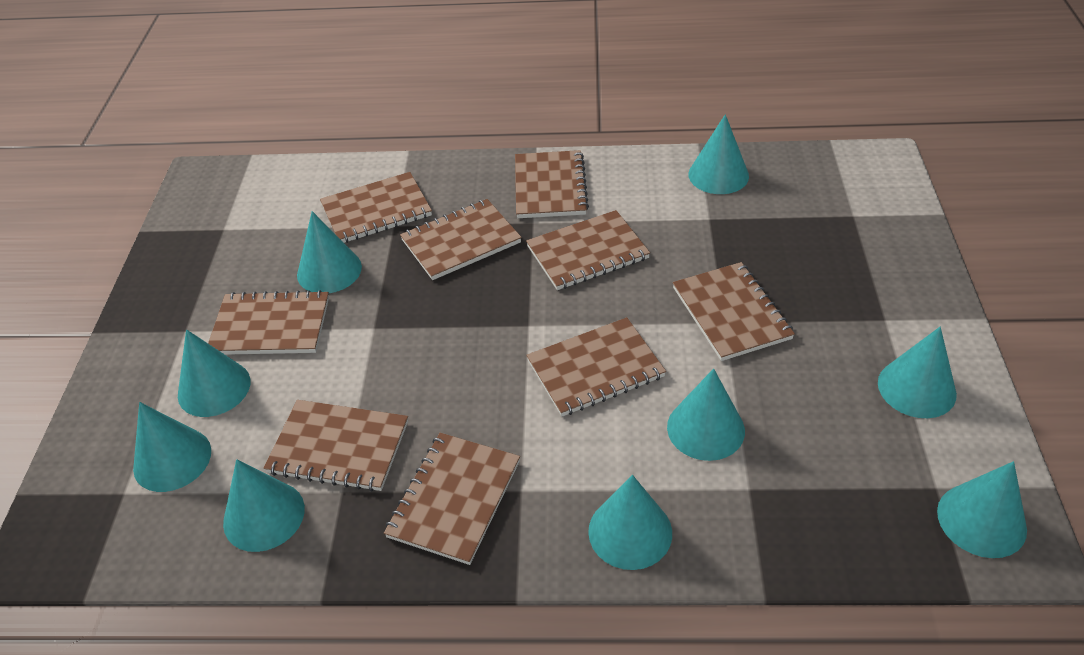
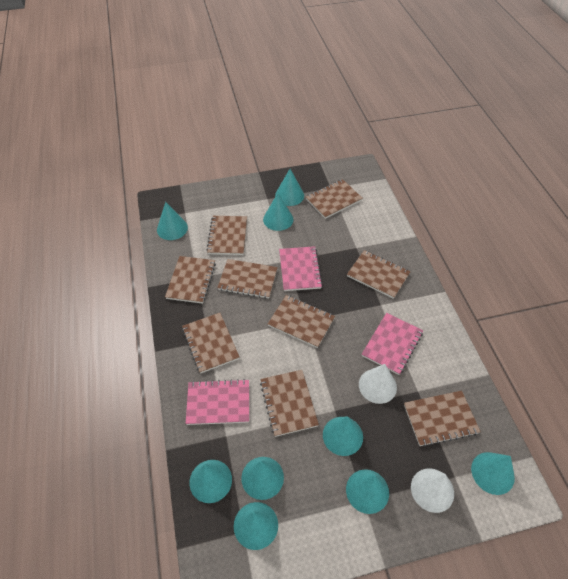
pink notebook: 0 -> 3
white cone: 0 -> 2

